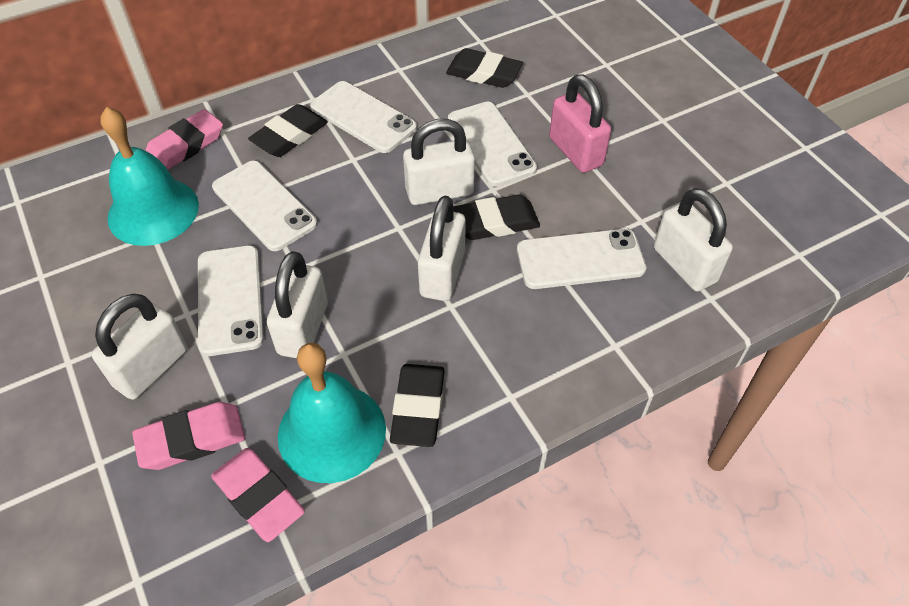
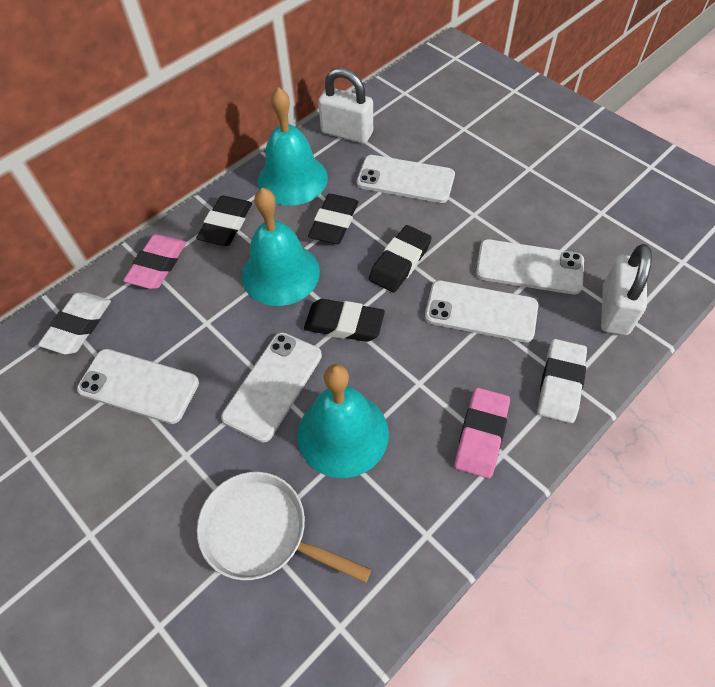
pink eraser: 3 -> 2
pink padlock: 1 -> 0
turquoise bell: 2 -> 3
white eraser: 0 -> 2
white padlock: 5 -> 2
white pan: 0 -> 1

